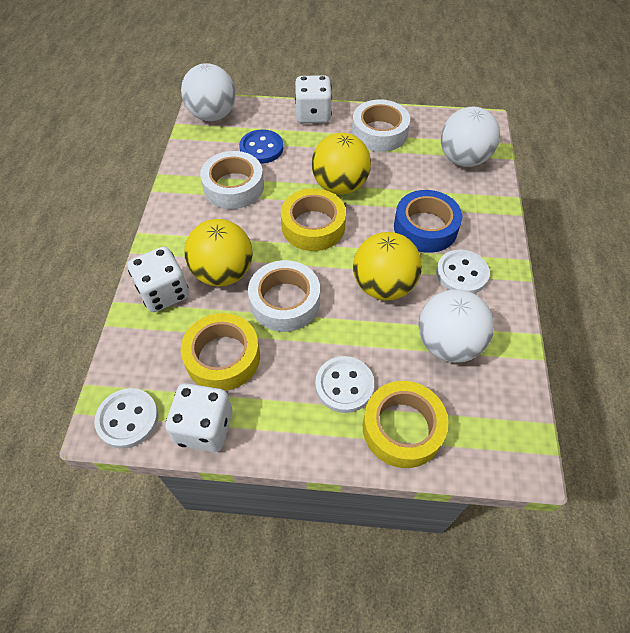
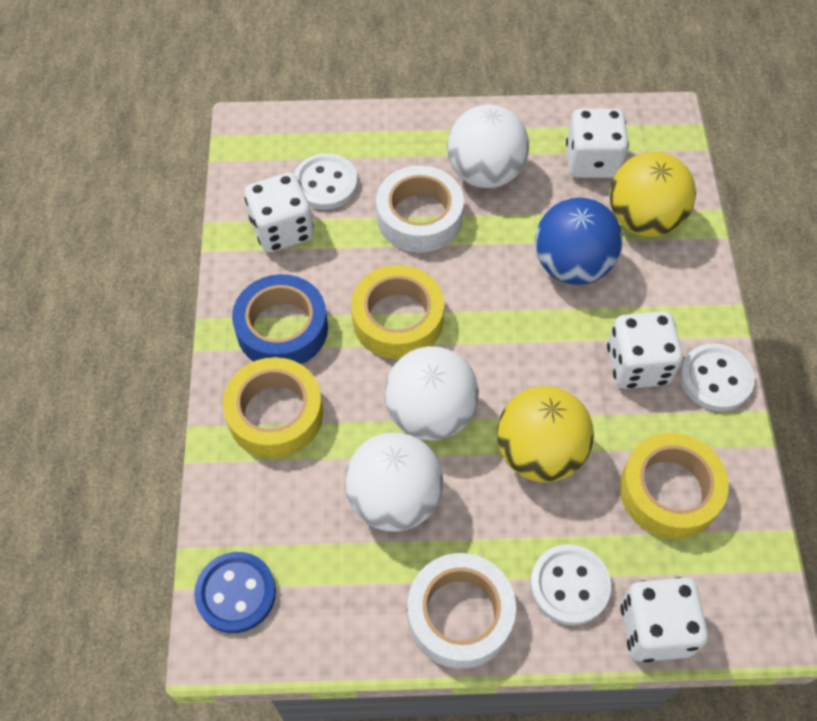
blue ball: 0 -> 1
white dice: 3 -> 4
white tape: 3 -> 2
yellow ball: 3 -> 2

